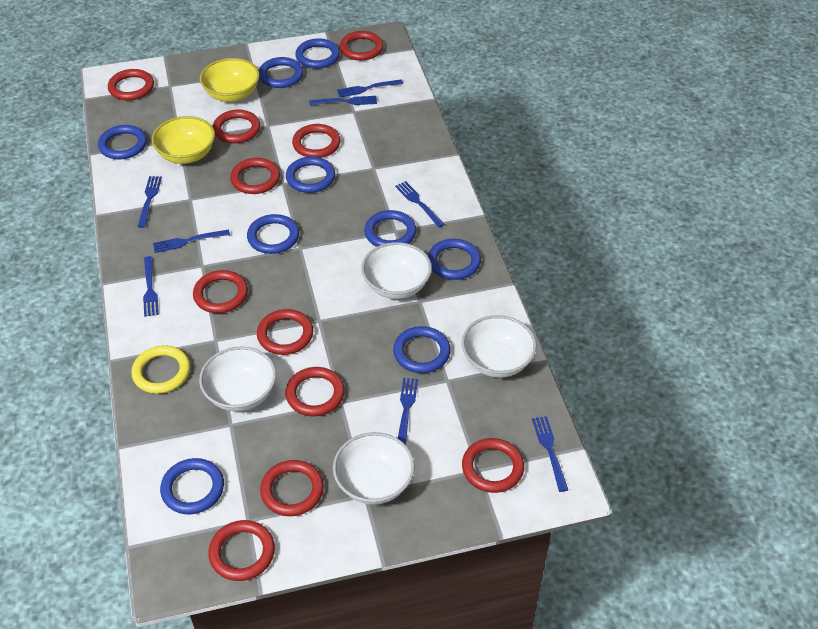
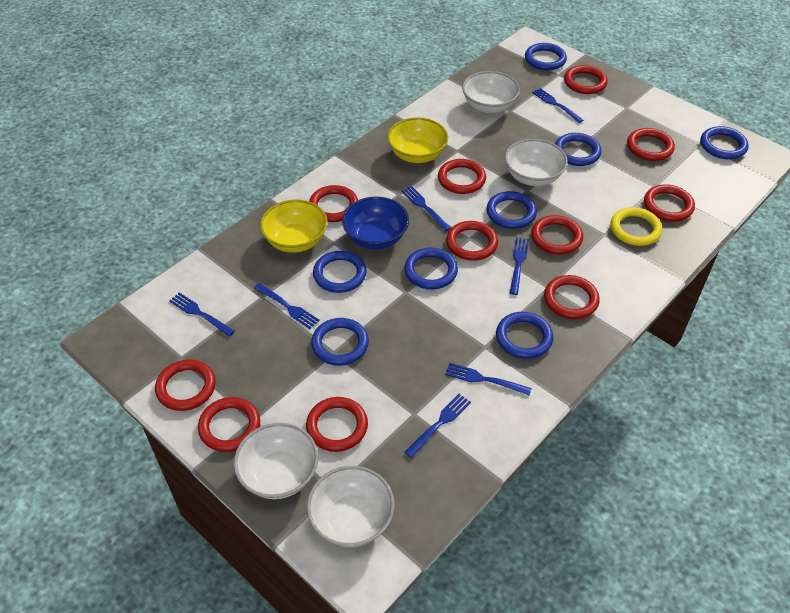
blue bowl: 0 -> 1
blue fork: 8 -> 7
blue ring: 9 -> 8

